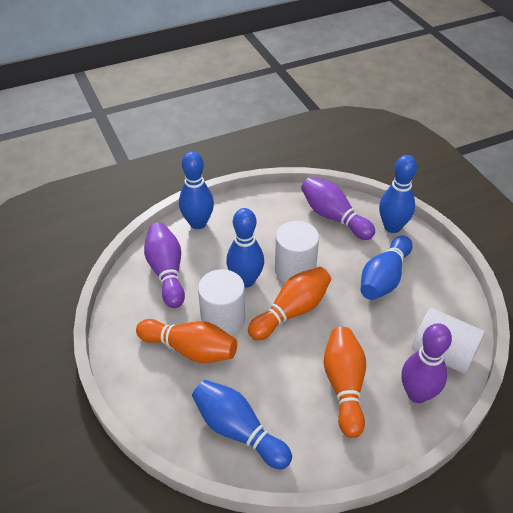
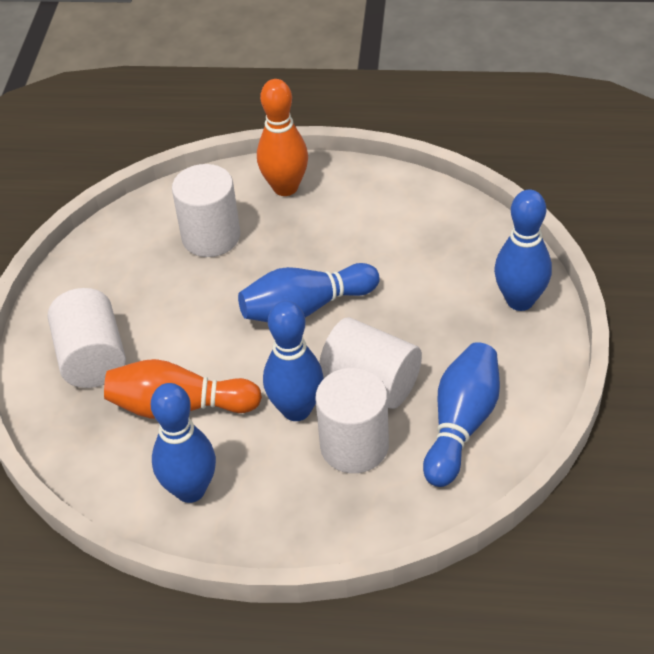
orange bowling pin: 3 -> 2
purple bowling pin: 3 -> 0
white cylinder: 3 -> 4

